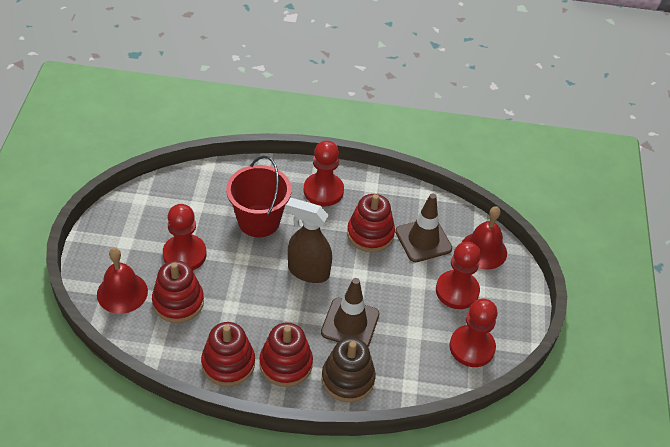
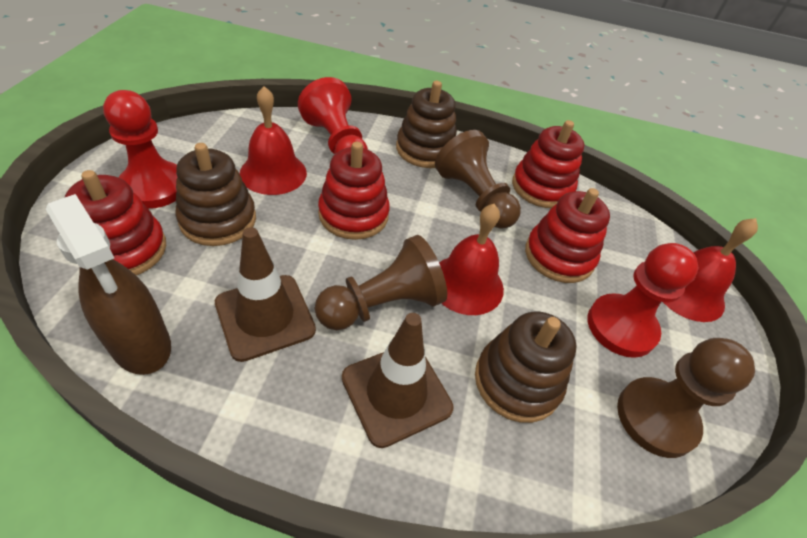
brown pawn: 0 -> 3
brown stacking toy: 1 -> 3
red bell: 2 -> 3
red bucket: 1 -> 0
red pawn: 4 -> 3

